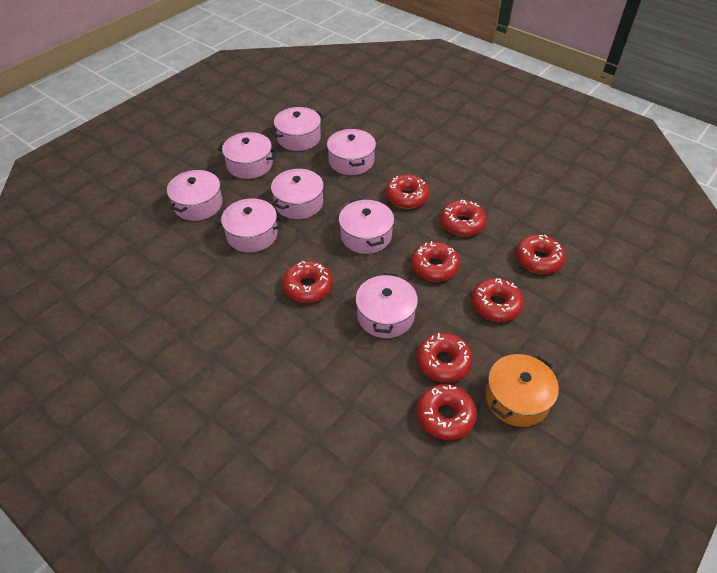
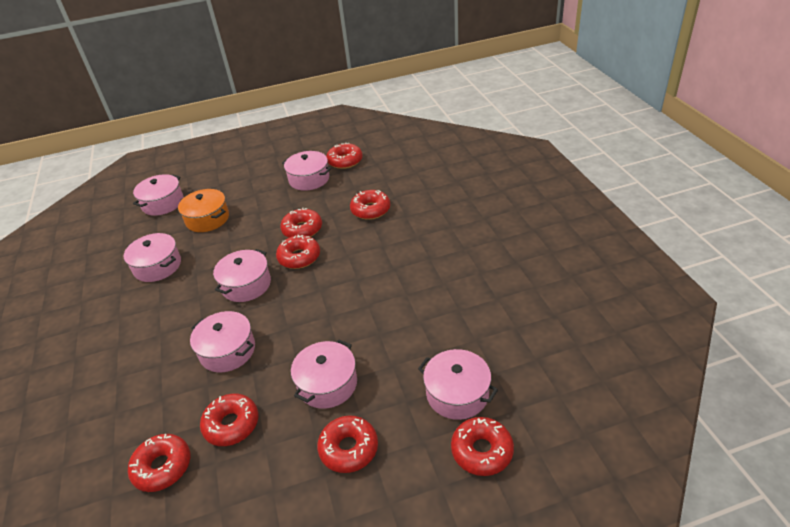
pink pot: 8 -> 7

